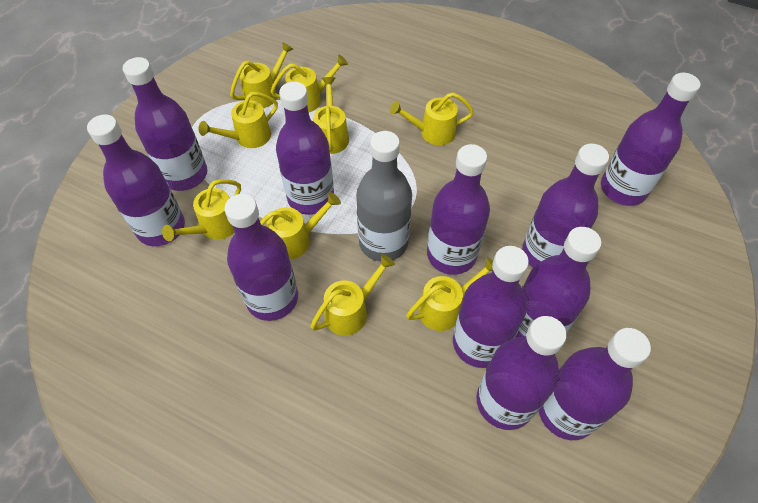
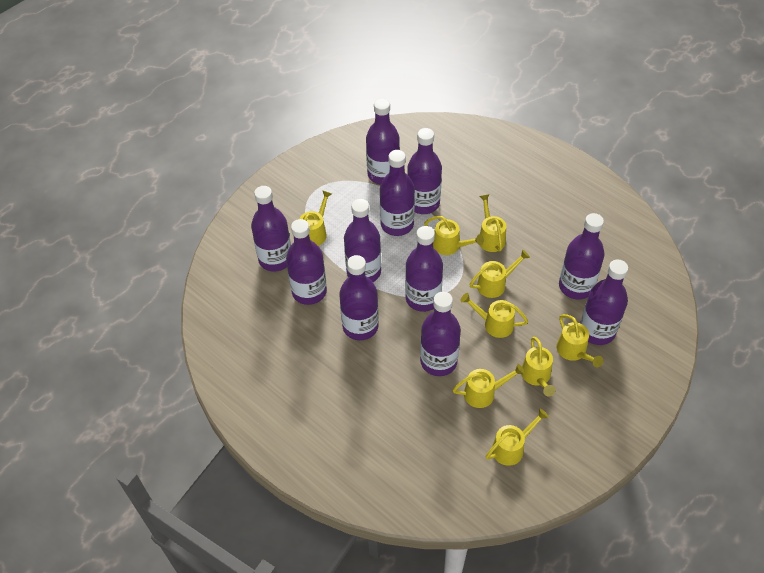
grey bottle: 1 -> 0

